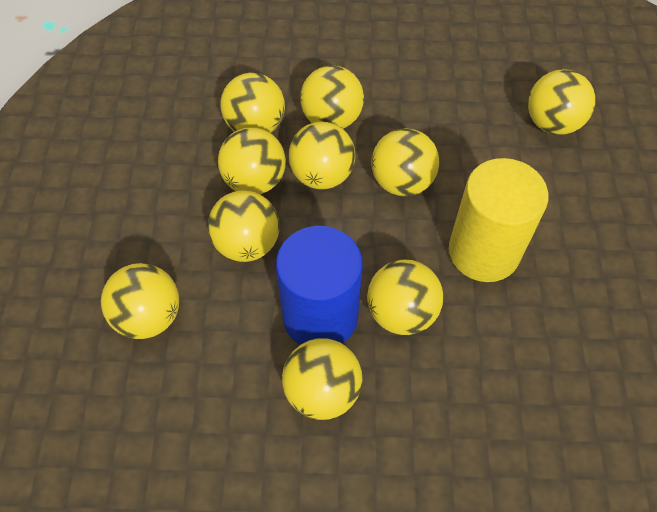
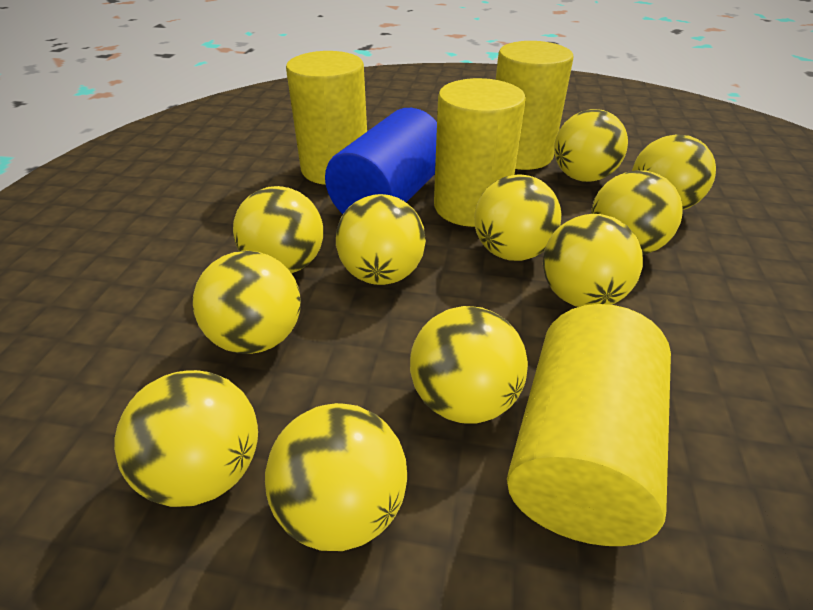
yellow ball: 10 -> 11
yellow cylinder: 1 -> 4

